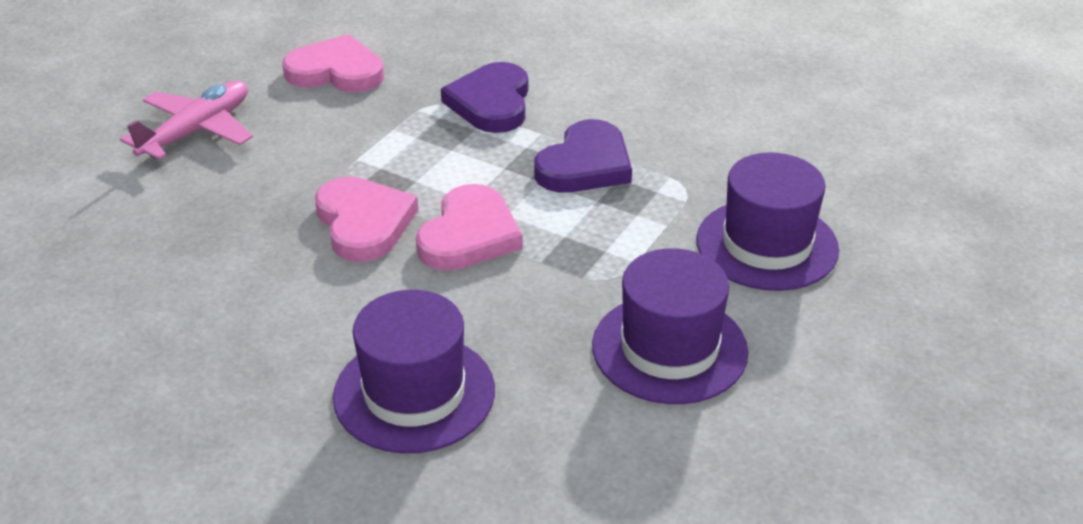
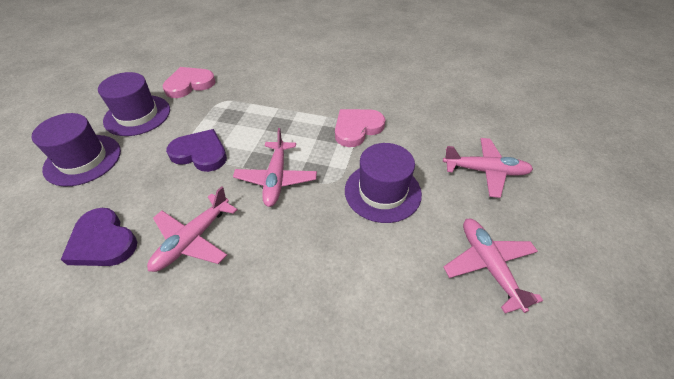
pink heart: 3 -> 2
pink plane: 1 -> 4

